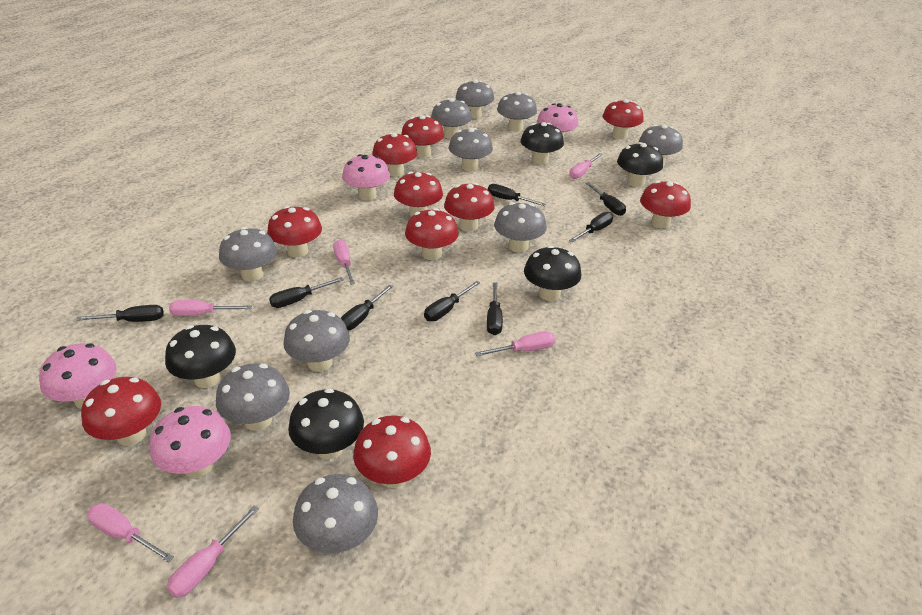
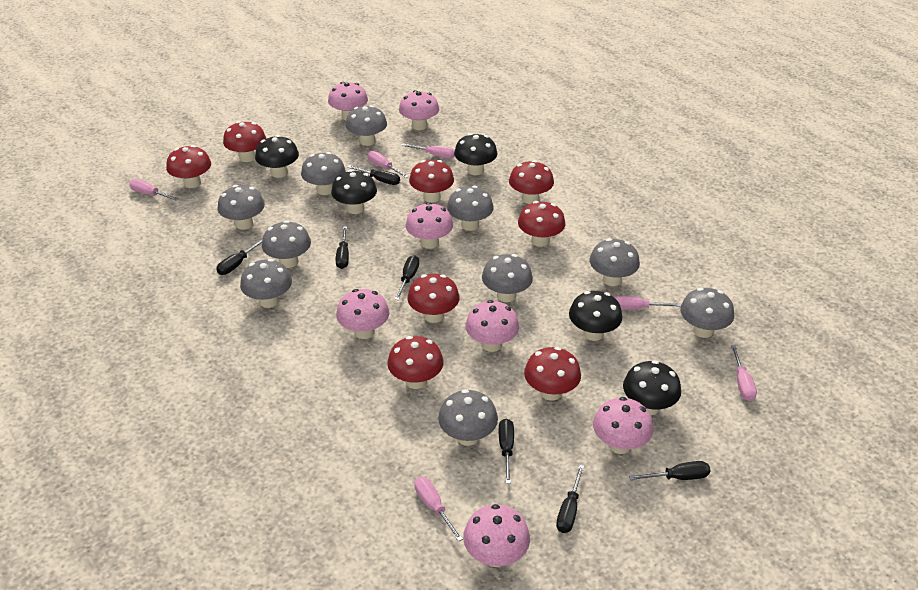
black screwdriver: 8 -> 7
pink mushroom: 4 -> 7
red mushroom: 10 -> 8

